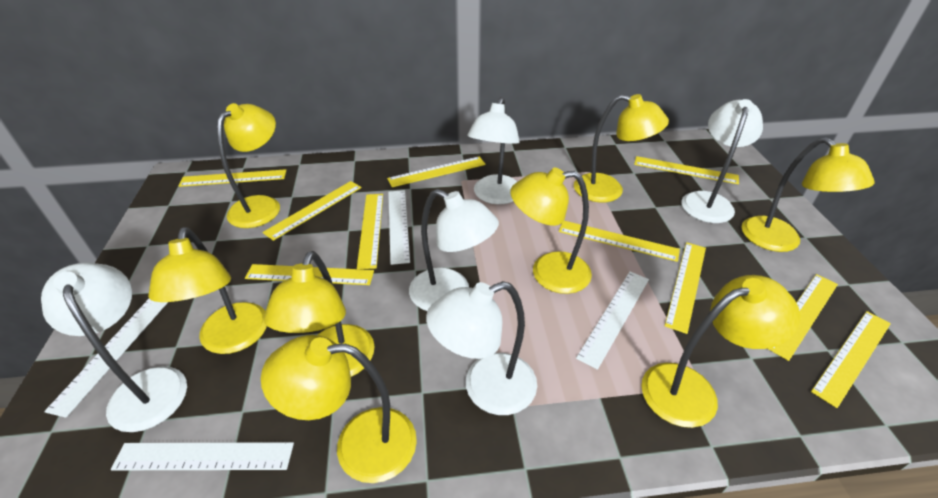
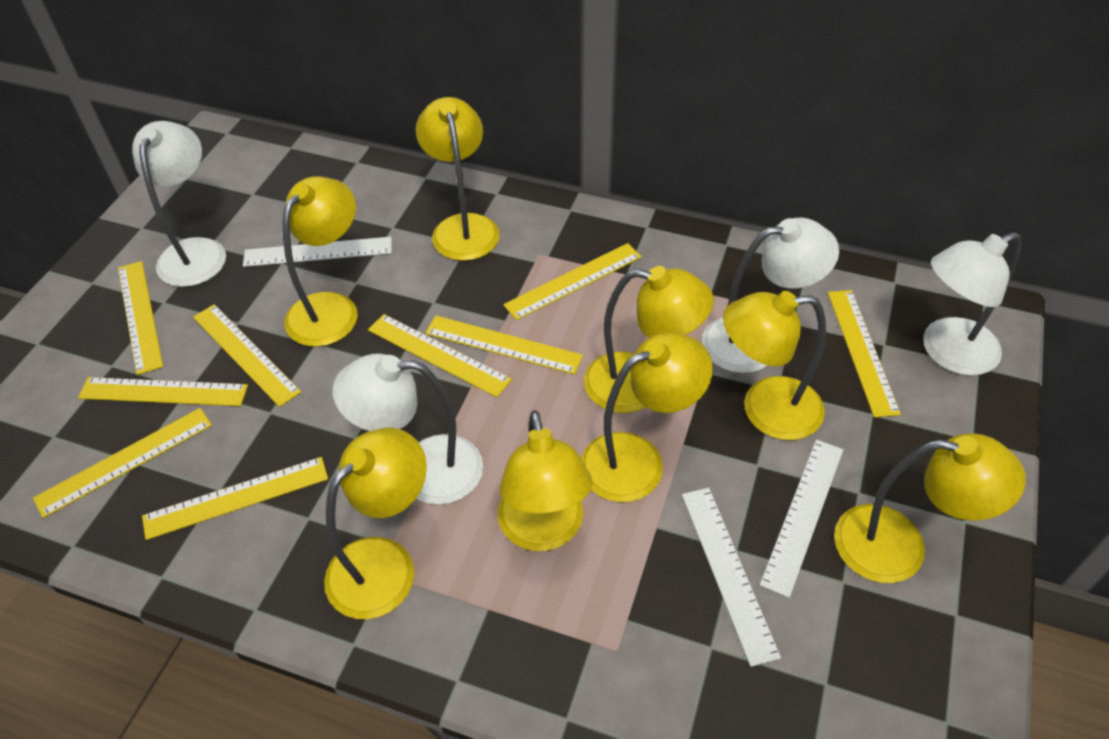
white lamp: 5 -> 4
white ruler: 4 -> 3
yellow ruler: 10 -> 9

